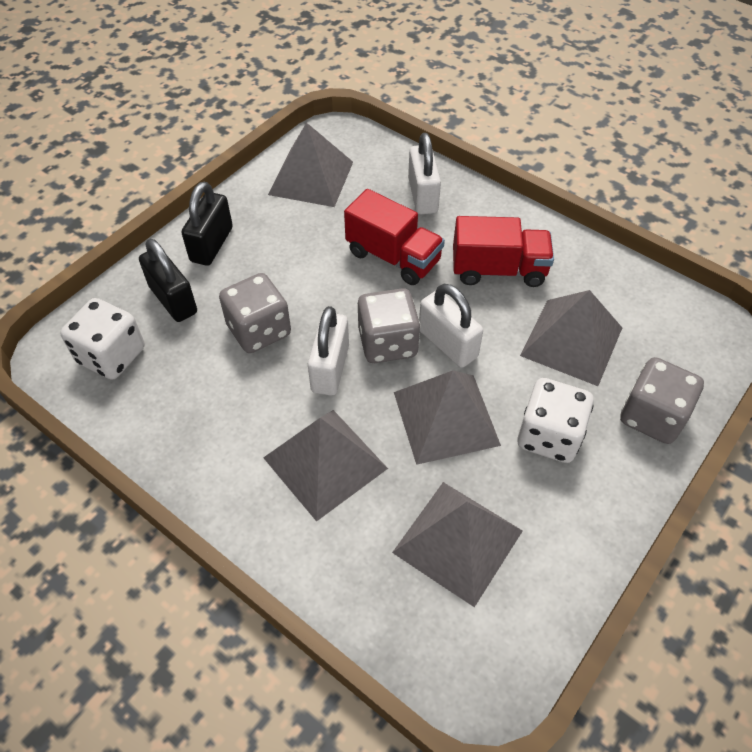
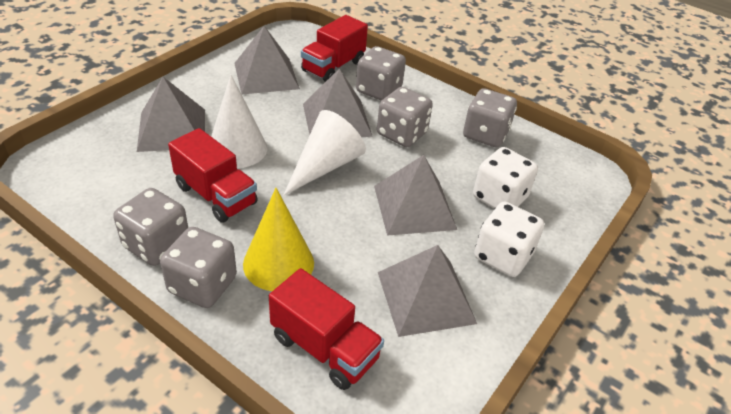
black padlock: 2 -> 0
grey dice: 3 -> 5
red truck: 2 -> 3
white cone: 0 -> 2
white padlock: 3 -> 0
yellow cone: 0 -> 1

